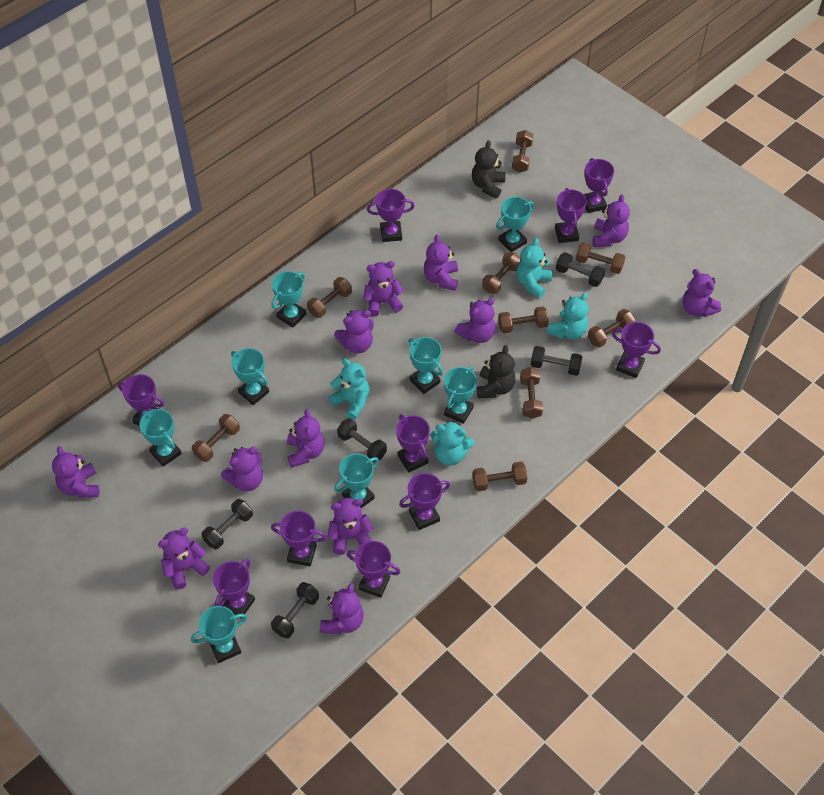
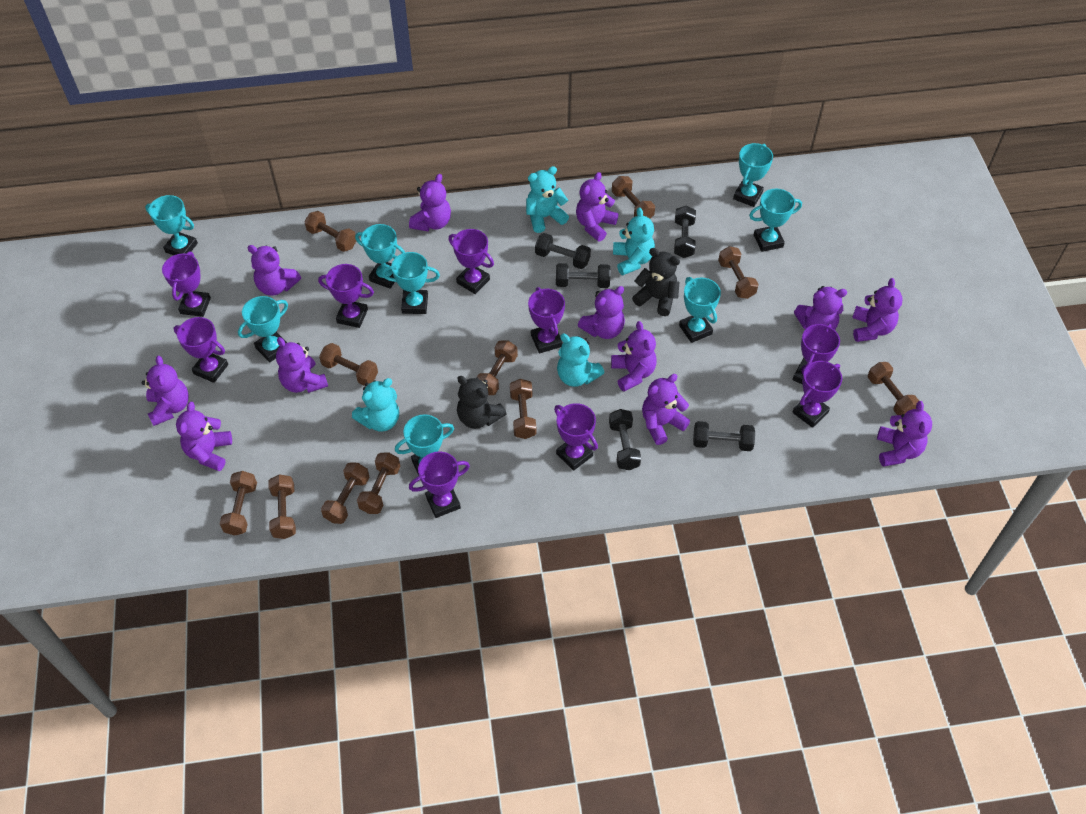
brown dumbbell: 9 -> 11
purple trophy: 10 -> 9

